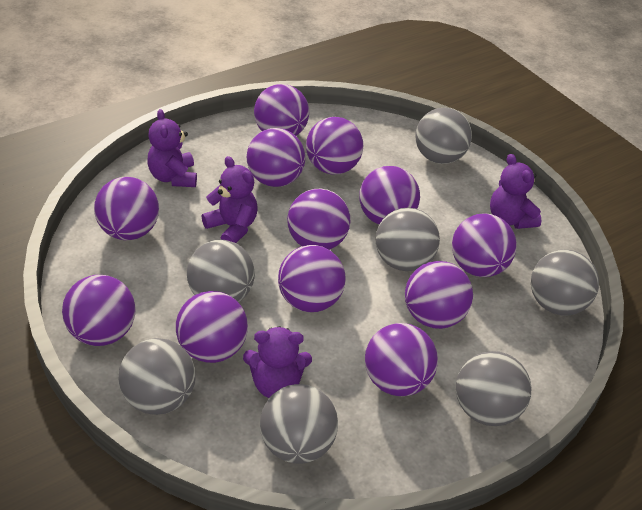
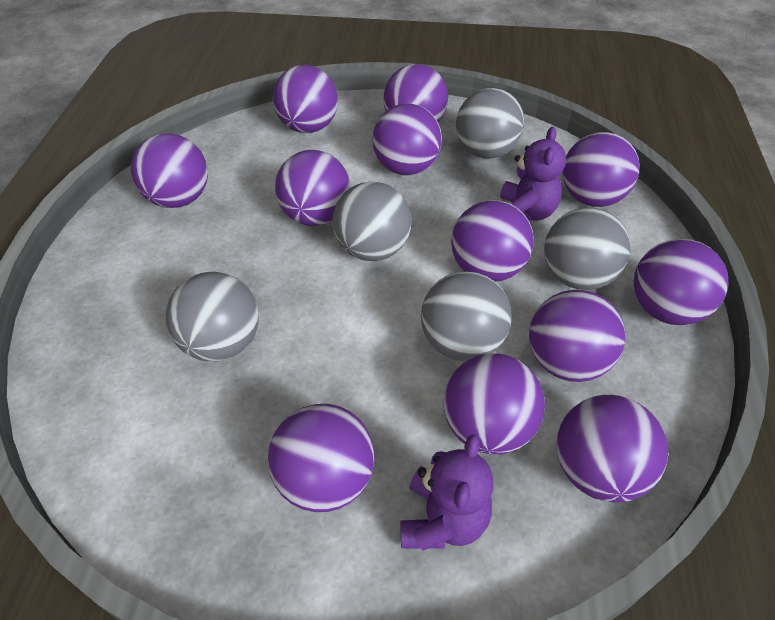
grey ball: 7 -> 5
purple teddy bear: 4 -> 2

